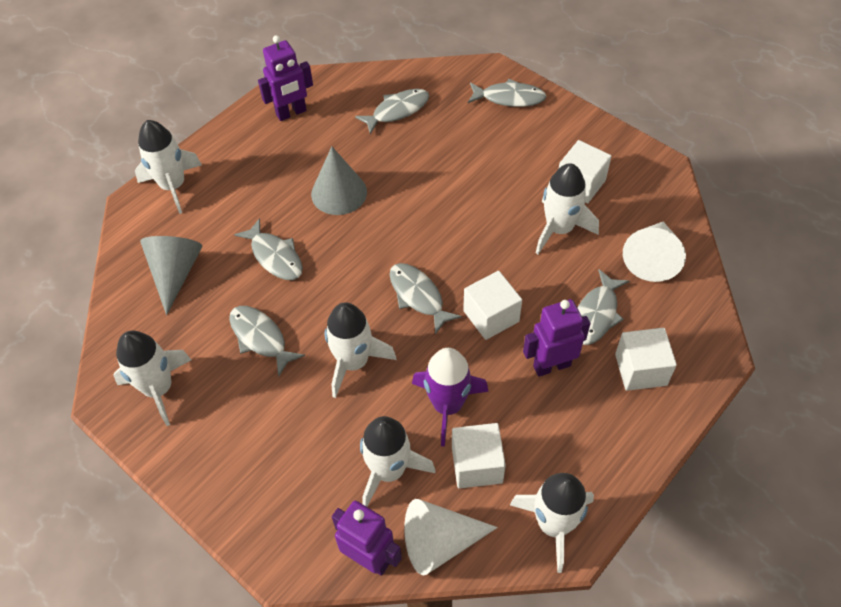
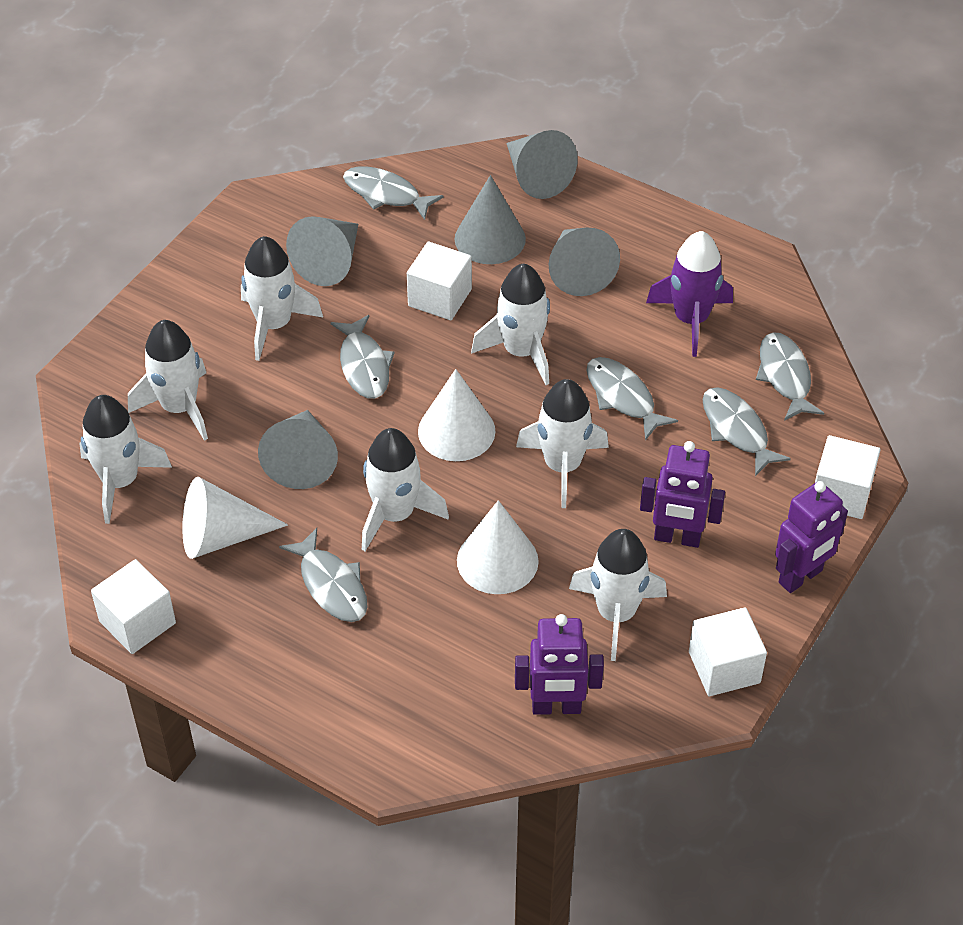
grey cone: 2 -> 5
white cone: 2 -> 3
white rocket: 6 -> 7

